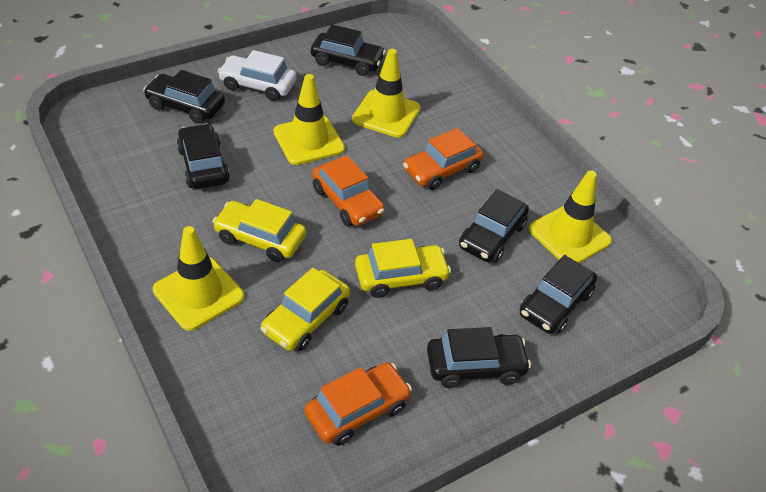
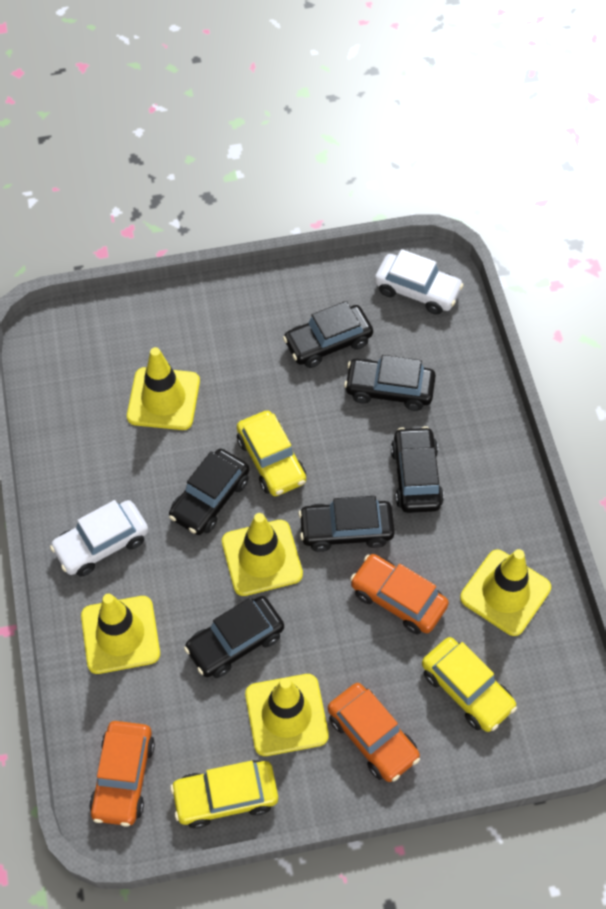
white car: 1 -> 2
yellow traffic cone: 4 -> 5

